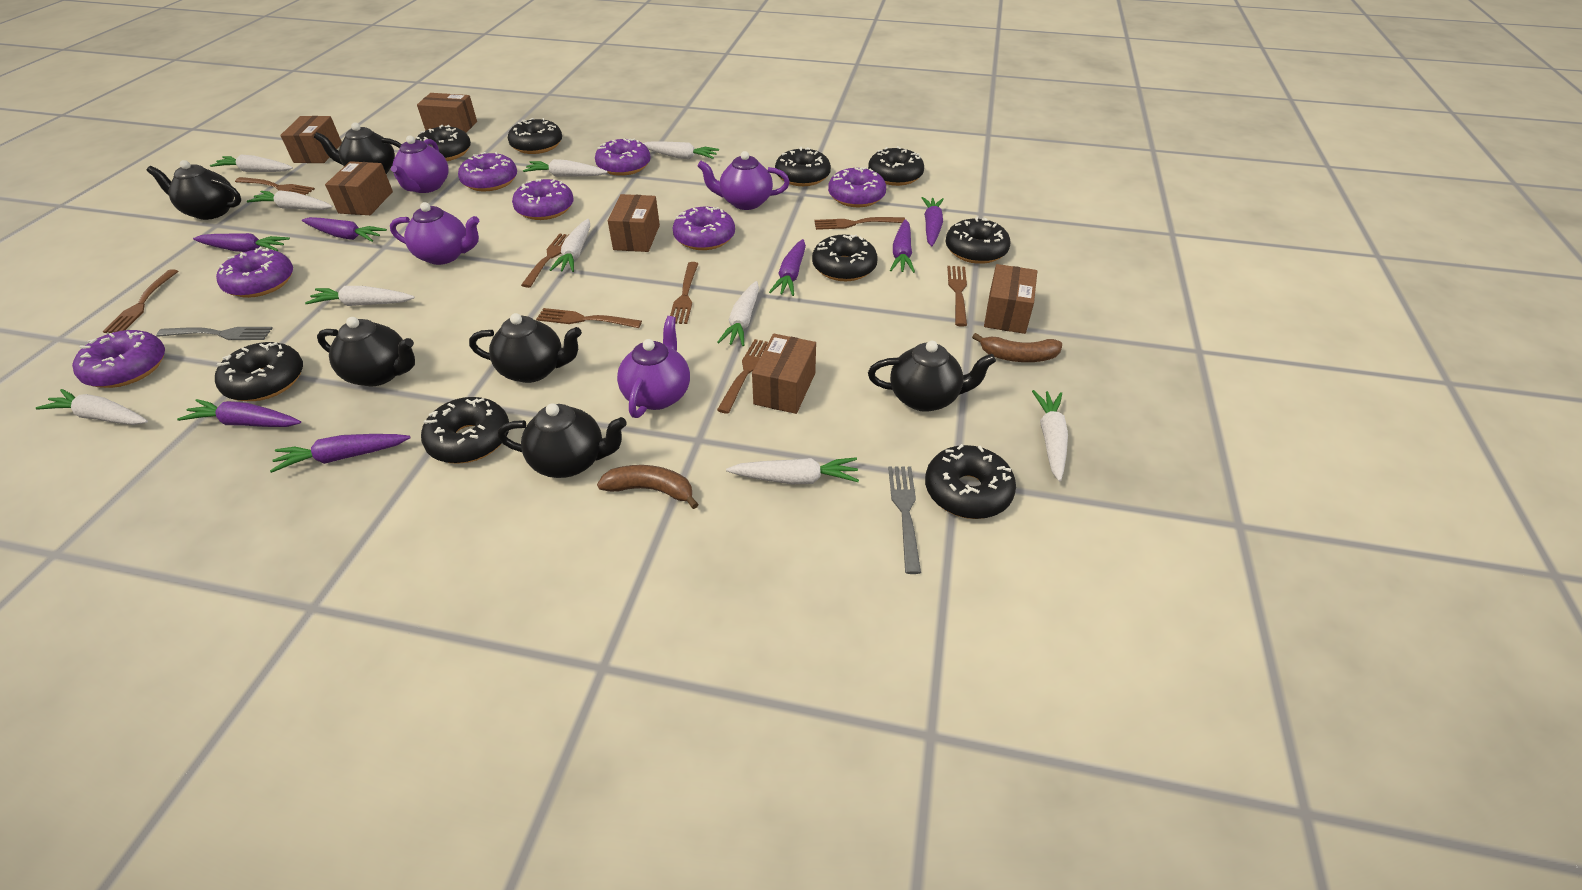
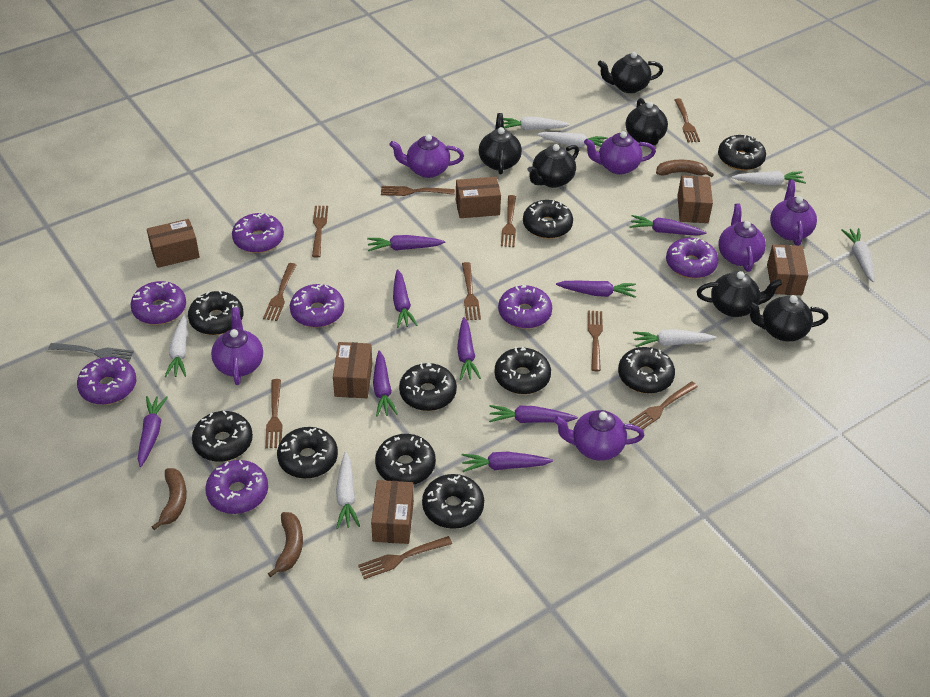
black donut: 9 -> 10
brown banana: 2 -> 3
brown fork: 8 -> 10
grey fork: 2 -> 1
purple carrot: 7 -> 9
purple teapot: 4 -> 6
white carrot: 10 -> 7

